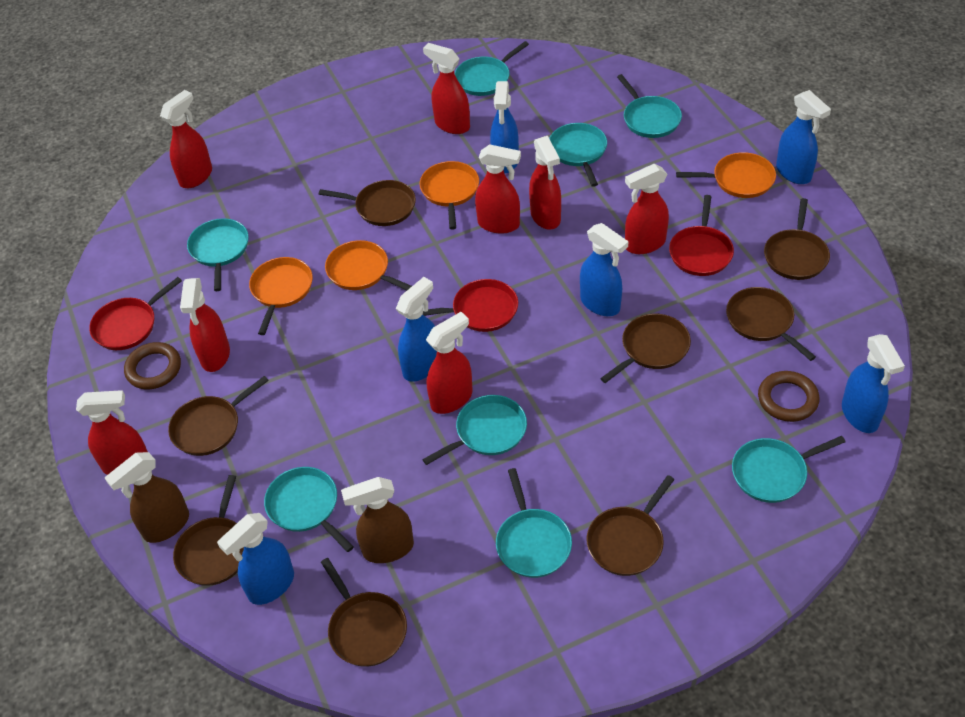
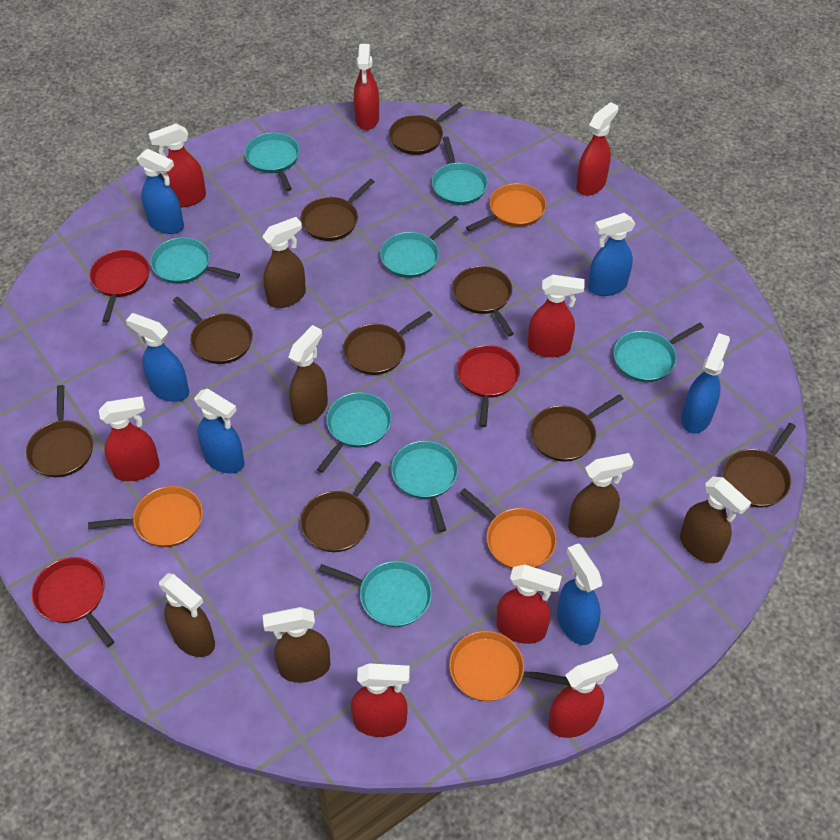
brown pan: 8 -> 9
brown ring: 2 -> 0
brown spray bottle: 2 -> 6

